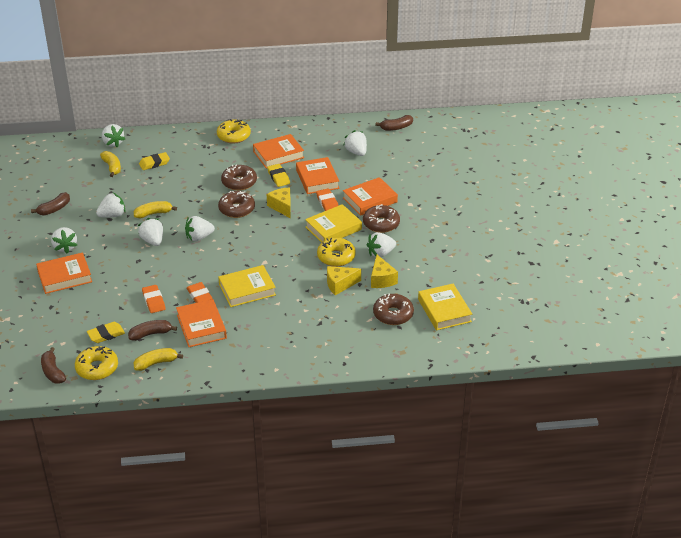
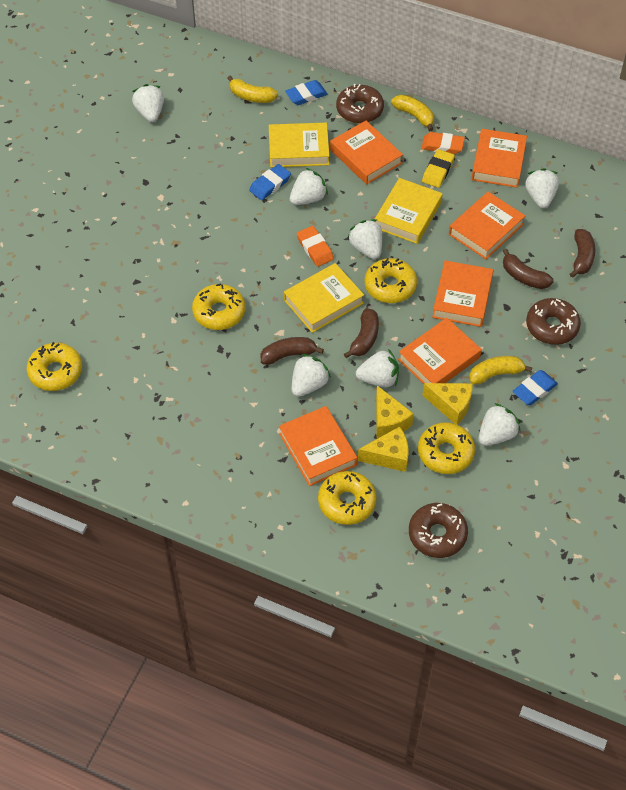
blue eraser: 0 -> 3
brown donut: 4 -> 3
orange book: 5 -> 6
orange eraser: 3 -> 2
yellow donut: 3 -> 5
yellow eraser: 3 -> 1

